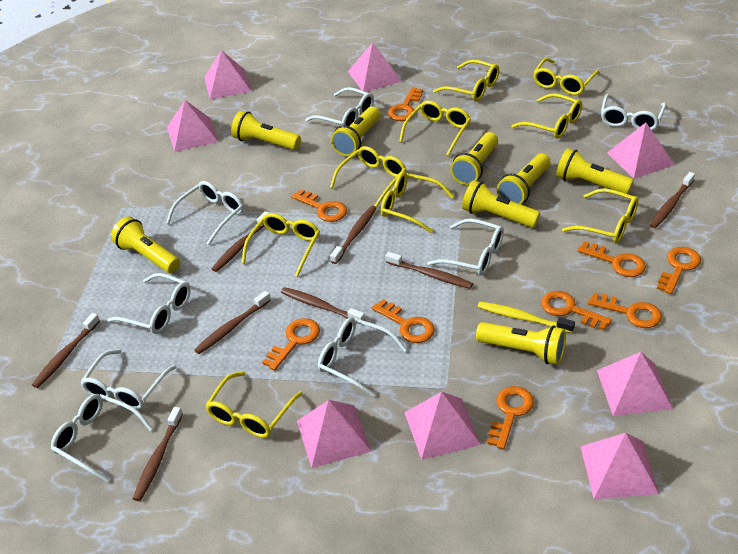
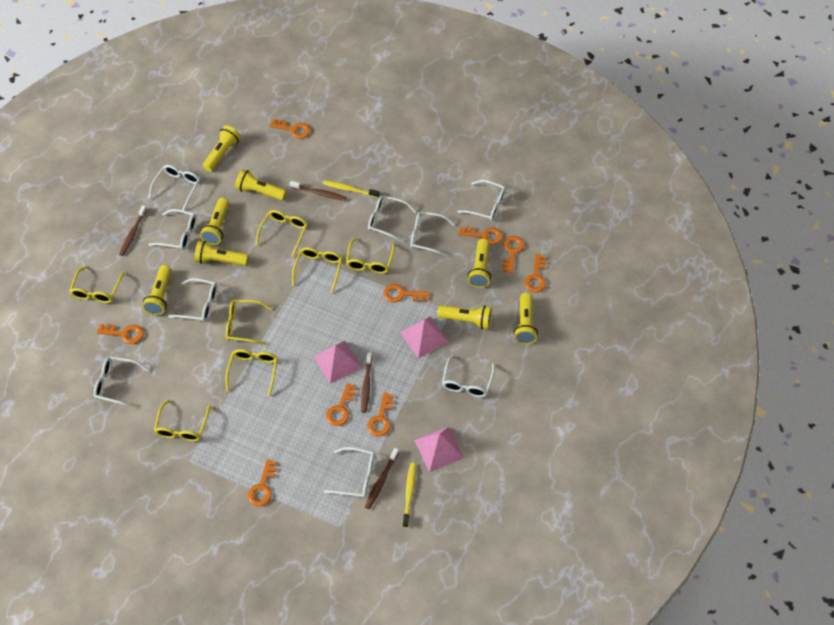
brown toothbrush: 8 -> 4
pink pyramid: 8 -> 3
white glasses: 8 -> 9
yellow glasses: 9 -> 7
yellow toothbrush: 1 -> 2

